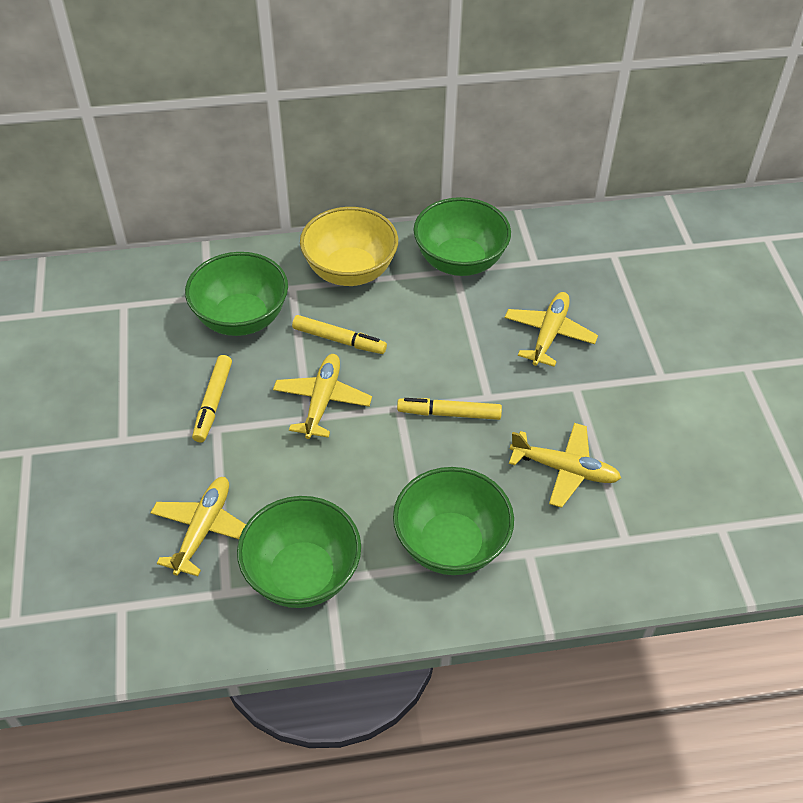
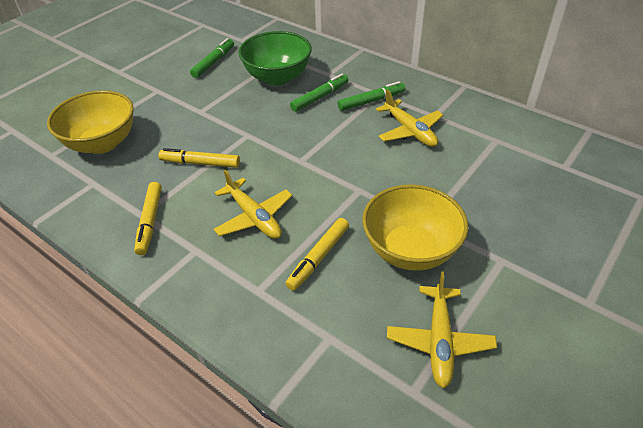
green bowl: 4 -> 1
green marker: 0 -> 3
yellow bowl: 1 -> 2
yellow plane: 4 -> 3

